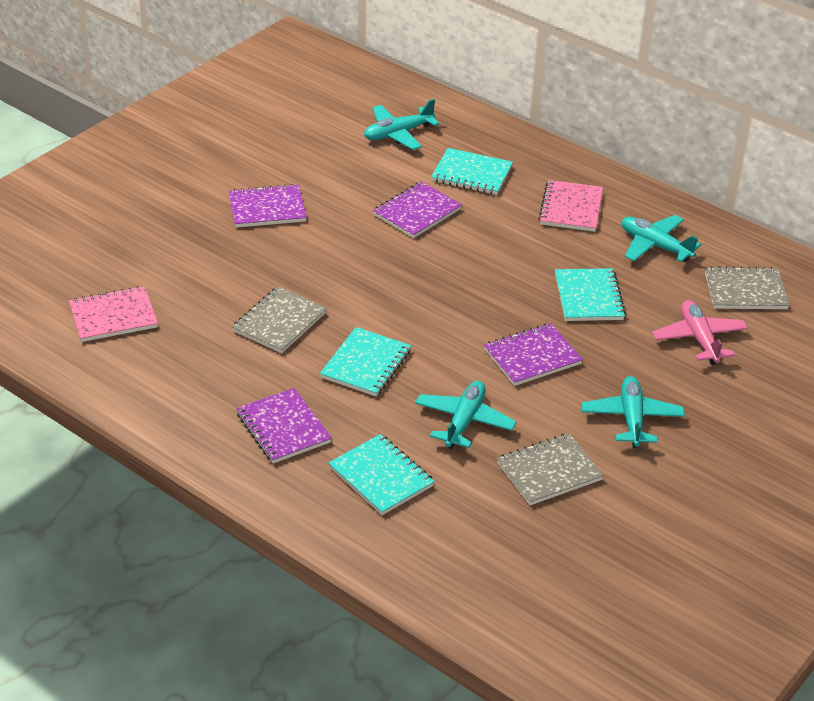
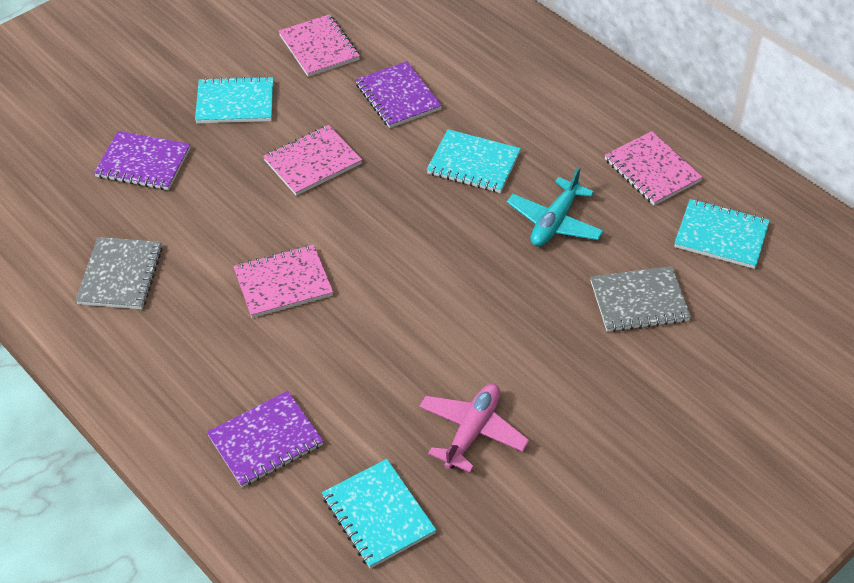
grey notebook: 3 -> 2
pink notebook: 2 -> 4
purple notebook: 4 -> 3
turquoise plane: 4 -> 1

